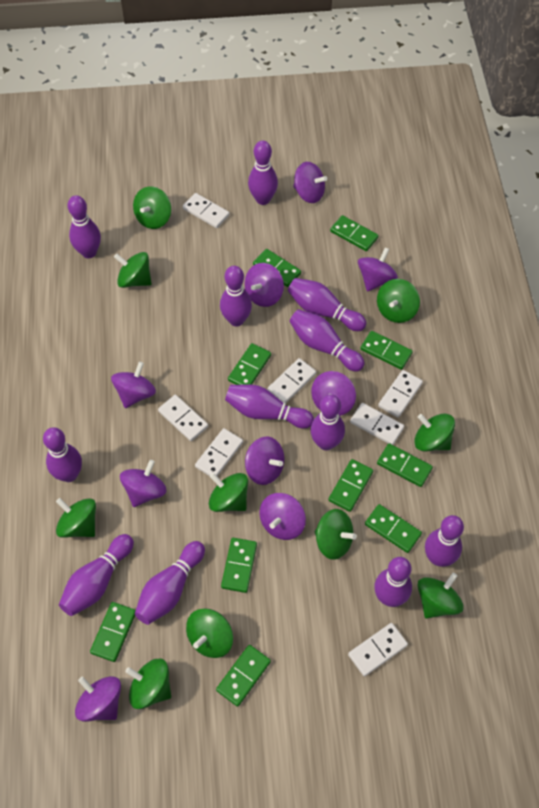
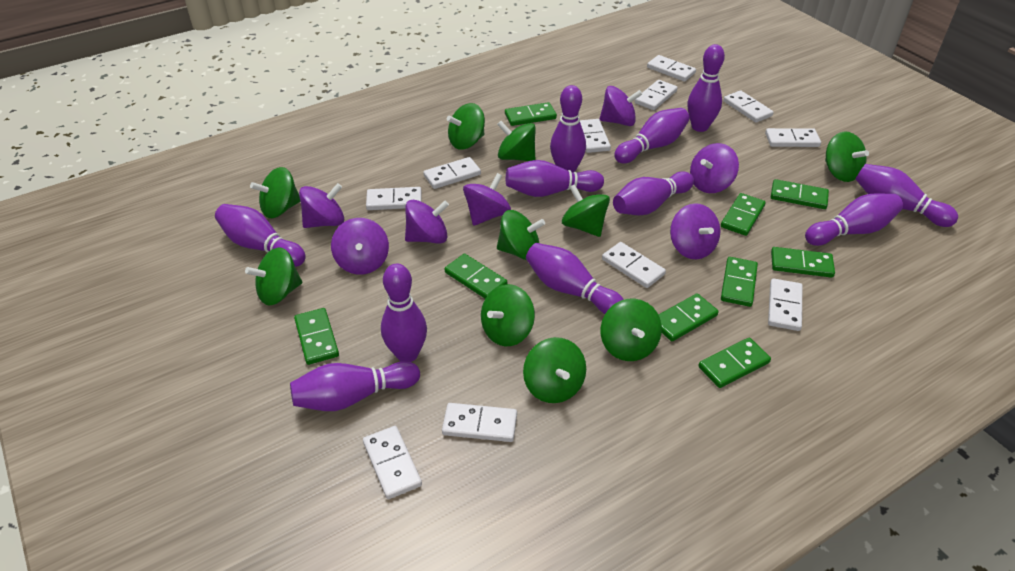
green domino: 10 -> 9
purple bowling pin: 12 -> 11
purple spinning top: 9 -> 7
white domino: 7 -> 11

